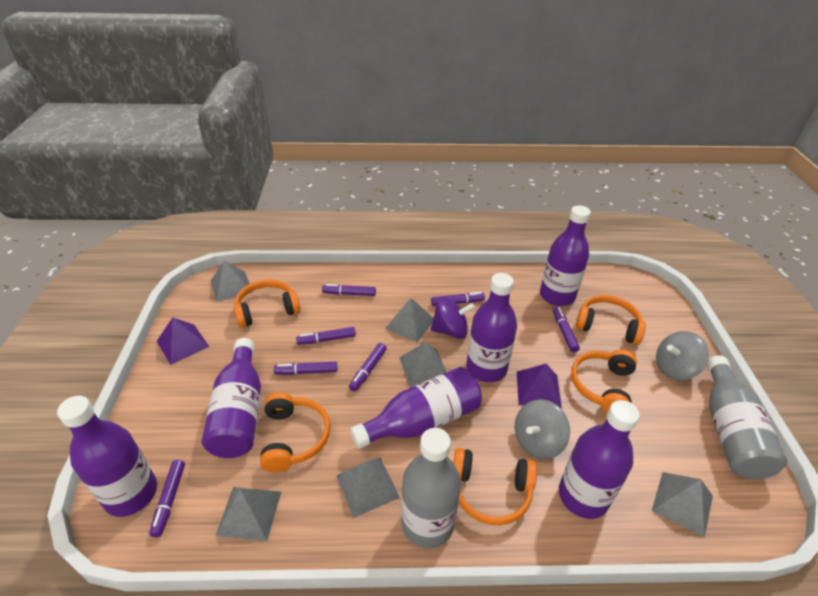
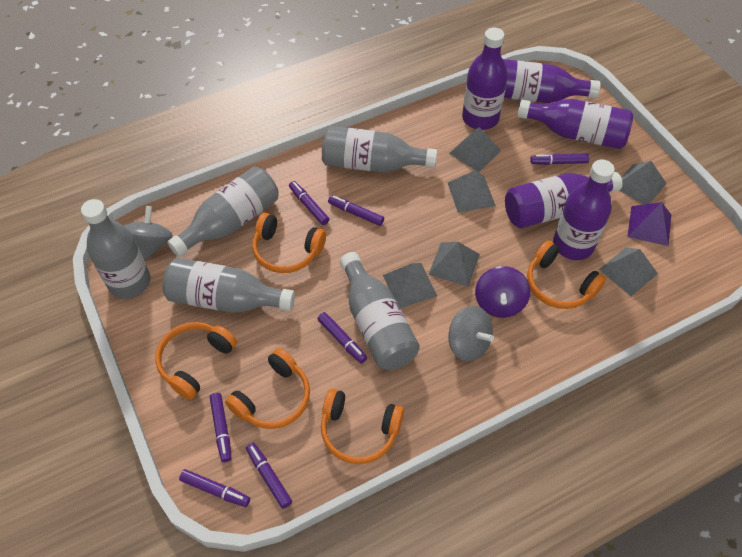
grey bottle: 2 -> 5
purple bottle: 6 -> 5
purple pyramid: 2 -> 1

